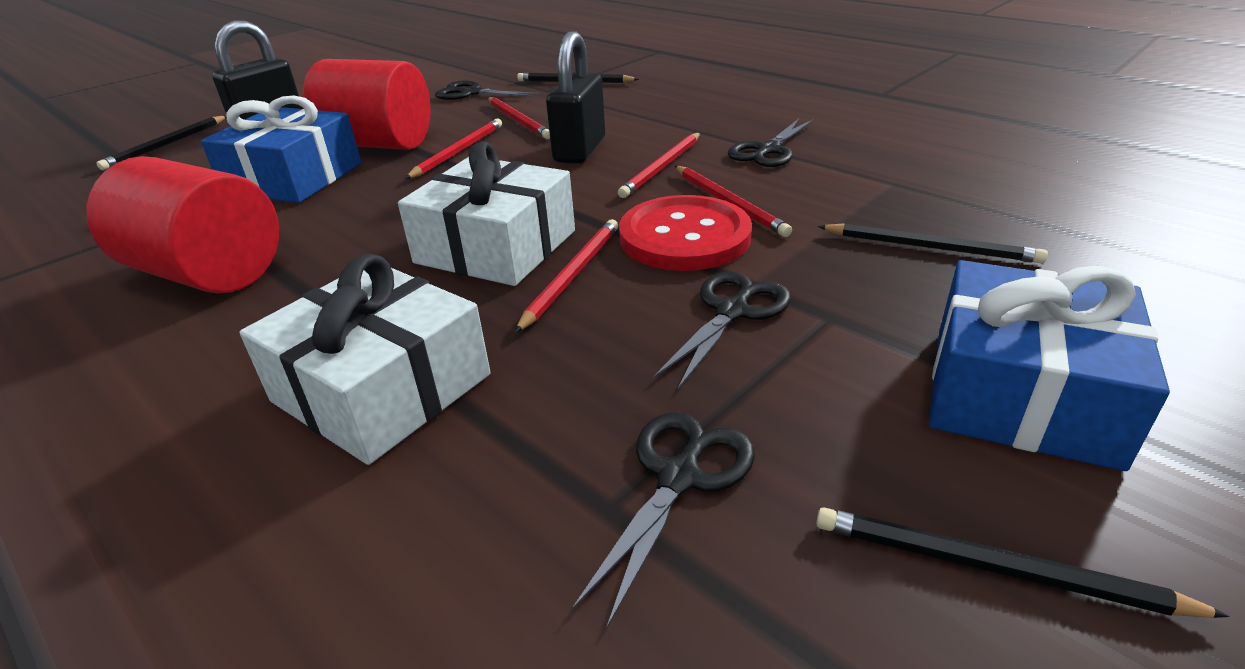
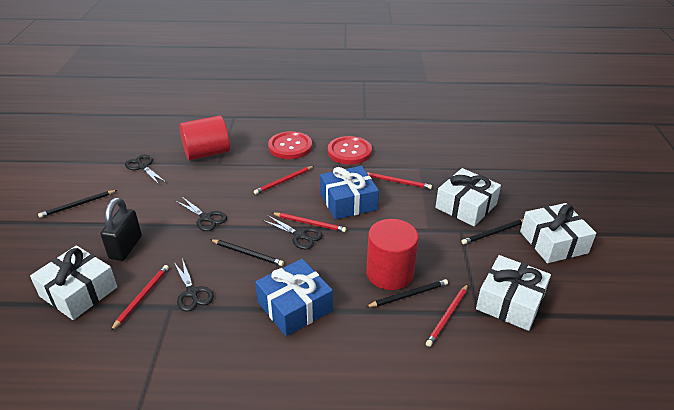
black padlock: 2 -> 1
red button: 1 -> 2
white gift: 2 -> 4

